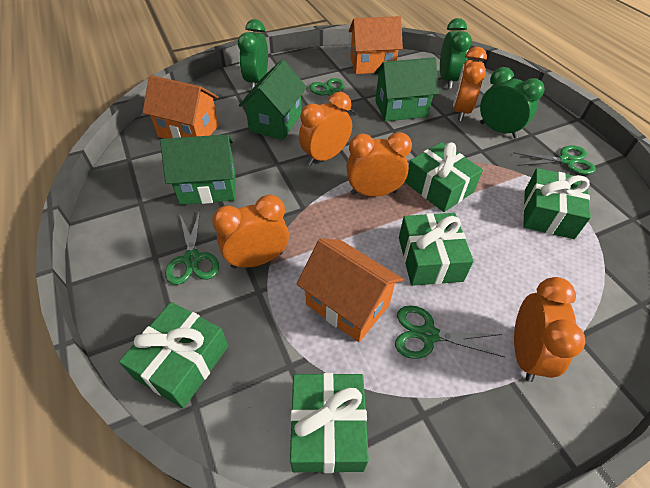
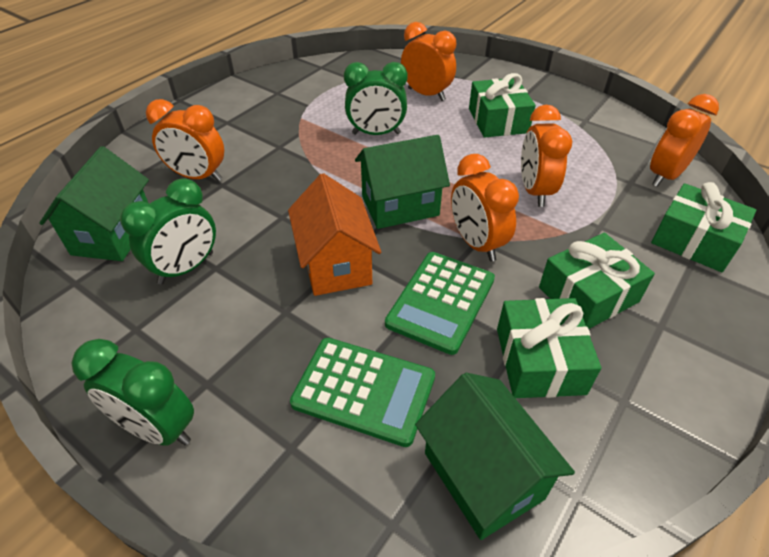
green calculator: 0 -> 2
green gift: 5 -> 4
green scissors: 4 -> 0
orange house: 3 -> 1

